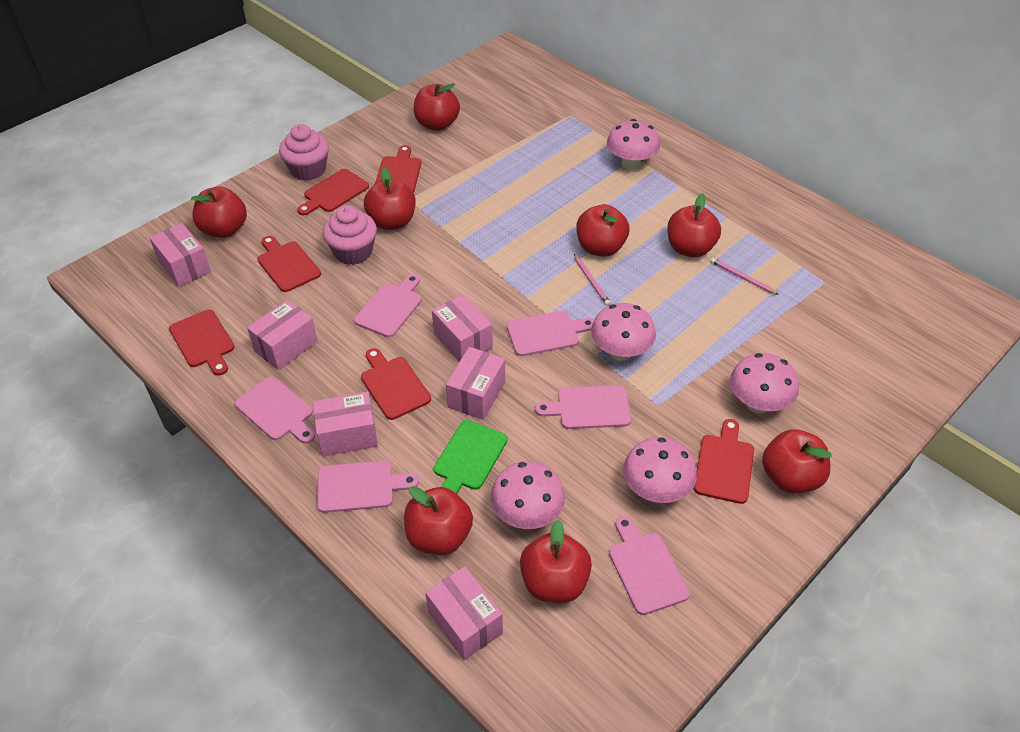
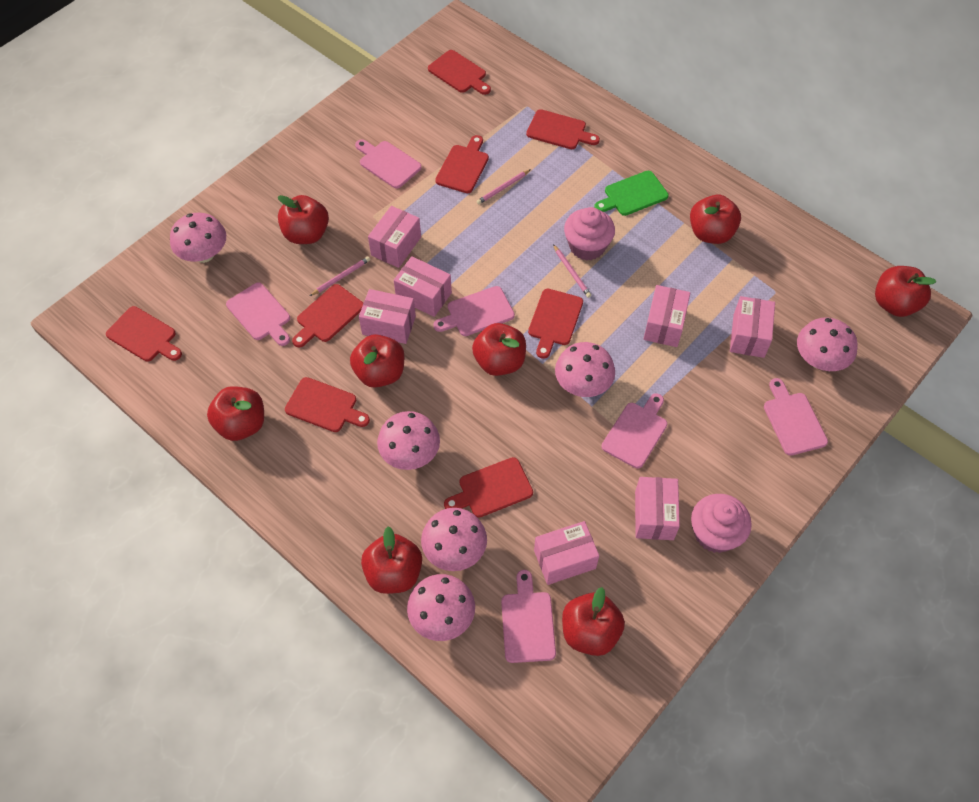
pink box: 6 -> 7
pink mushroom: 5 -> 6
pink pencil: 2 -> 3
red cutting board: 6 -> 8

